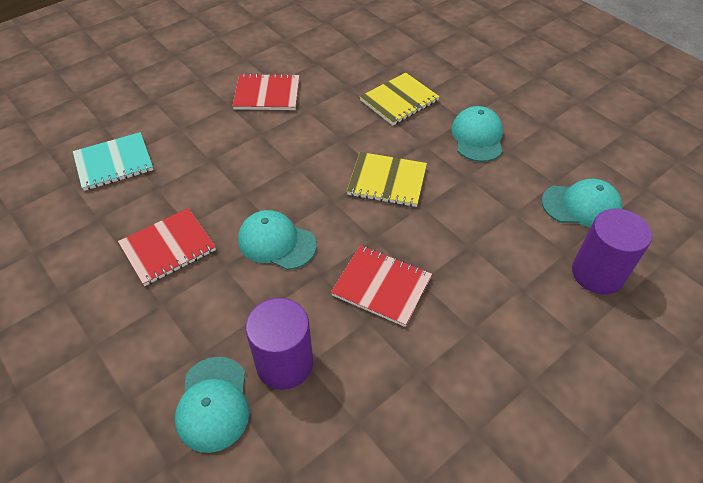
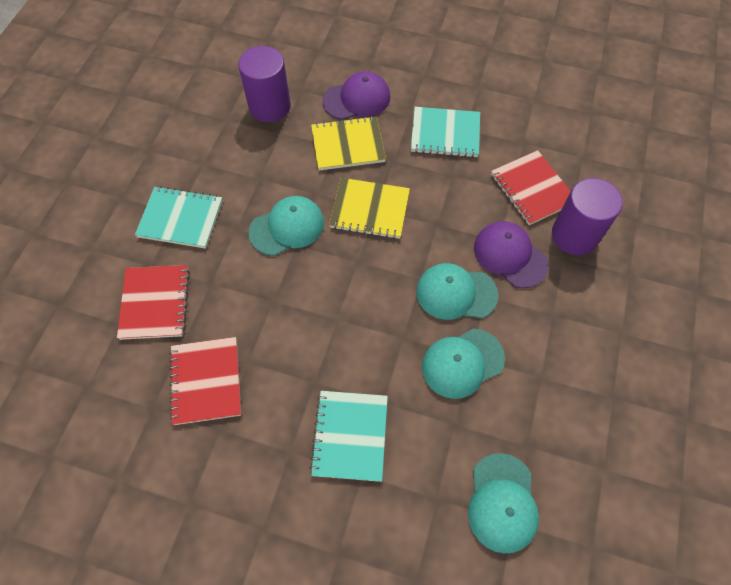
purple cap: 0 -> 2
turquoise notebook: 1 -> 3

